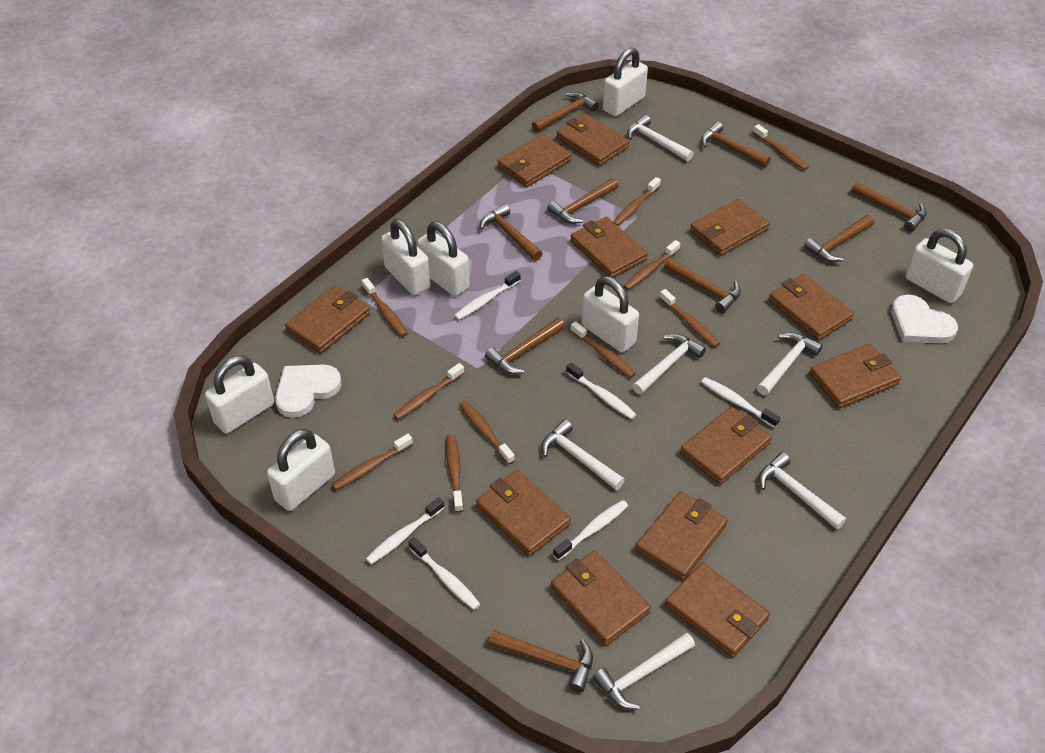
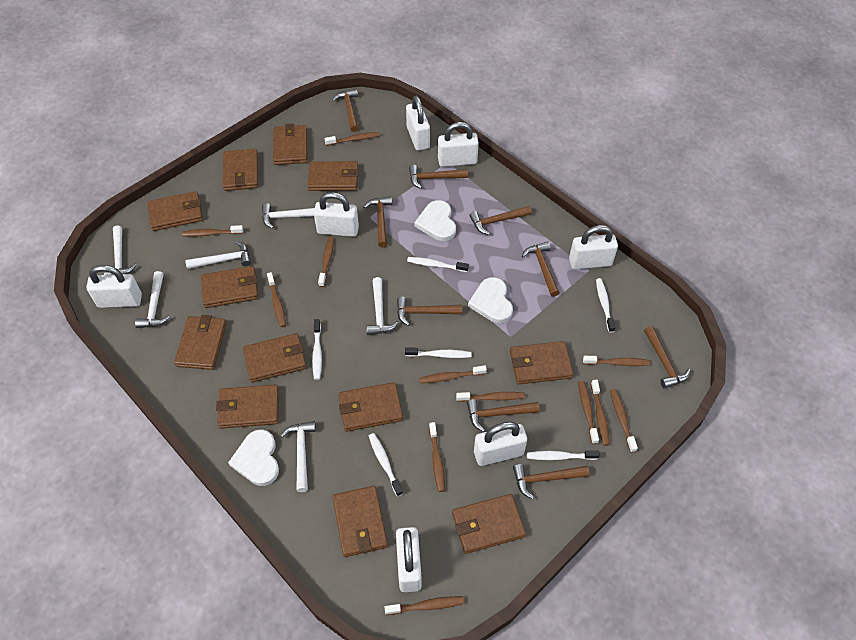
brown toothbrush: 10 -> 12
white heart: 2 -> 3

